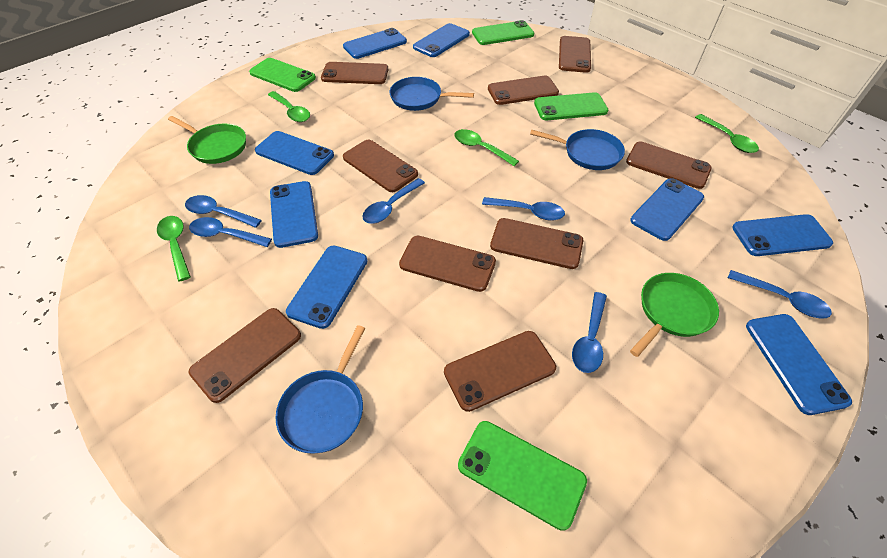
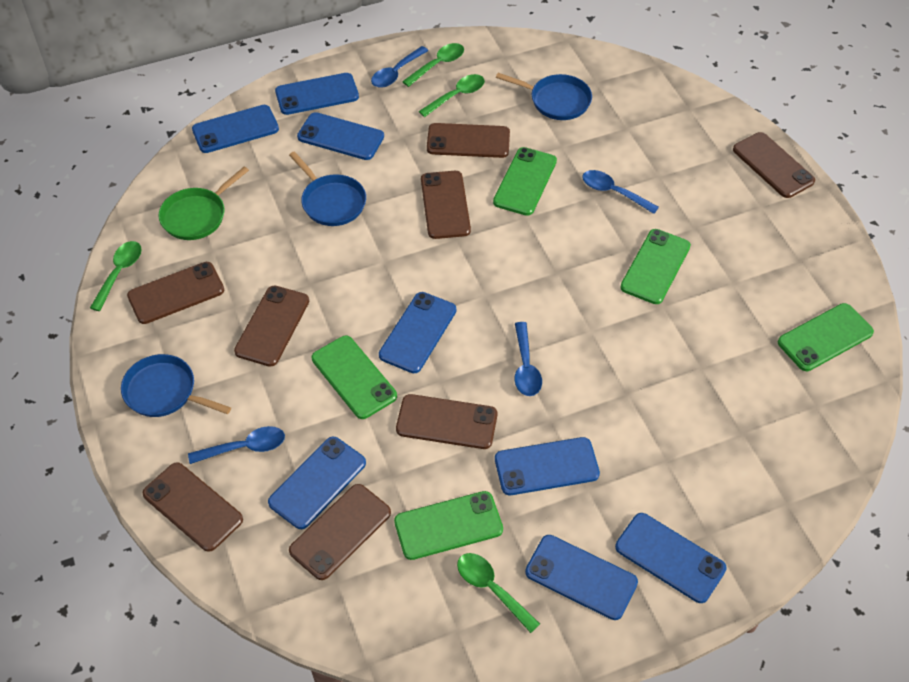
blue spoon: 6 -> 4
brown phone: 9 -> 8
green pan: 2 -> 1
green phone: 4 -> 5

